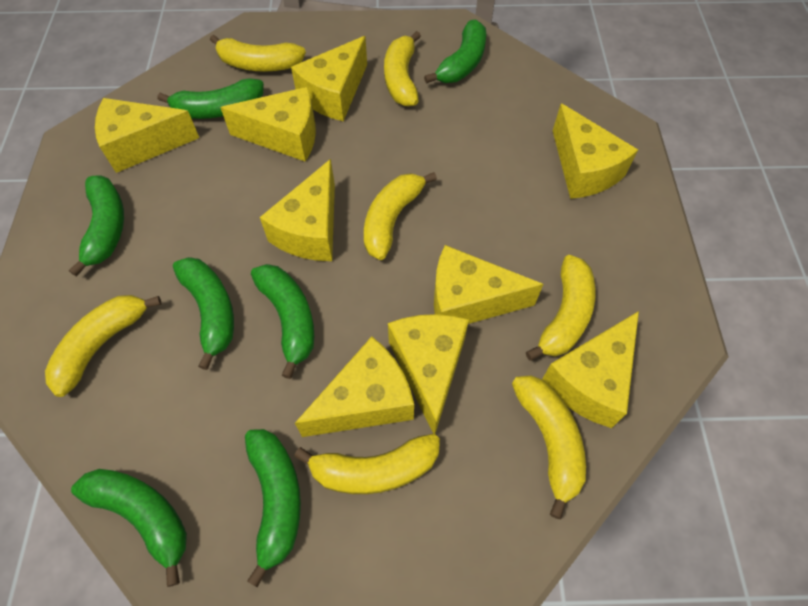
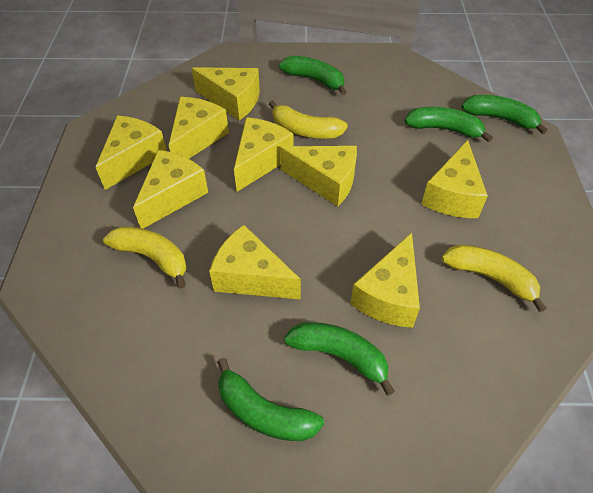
green banana: 7 -> 5
yellow banana: 7 -> 3

